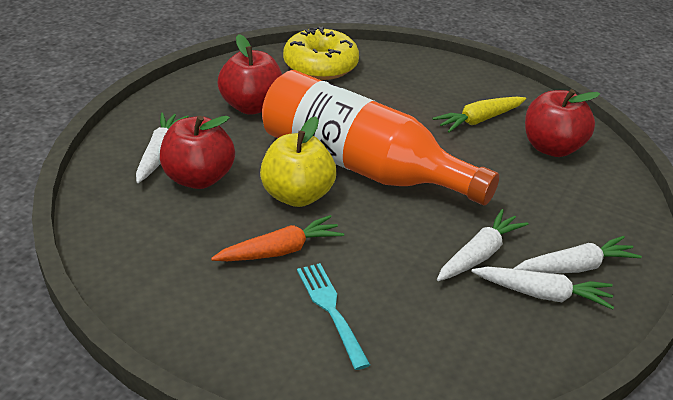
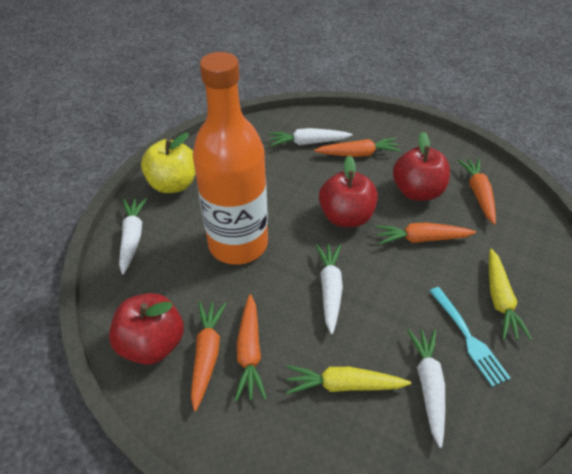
orange carrot: 1 -> 5
yellow carrot: 1 -> 2
yellow donut: 1 -> 0

